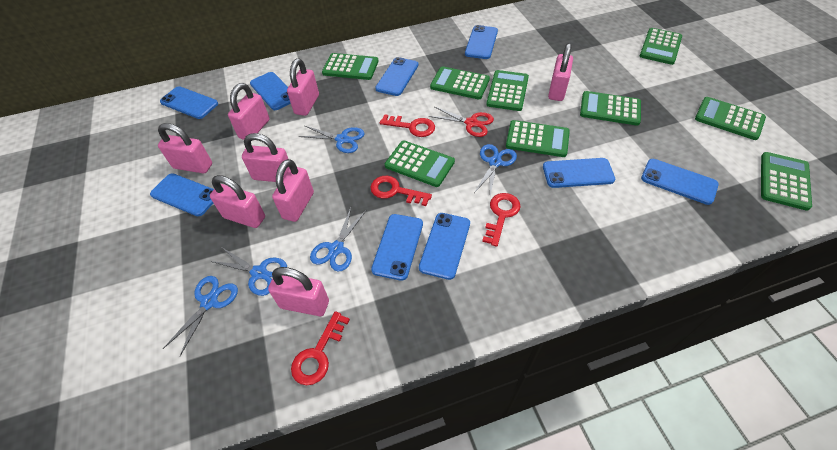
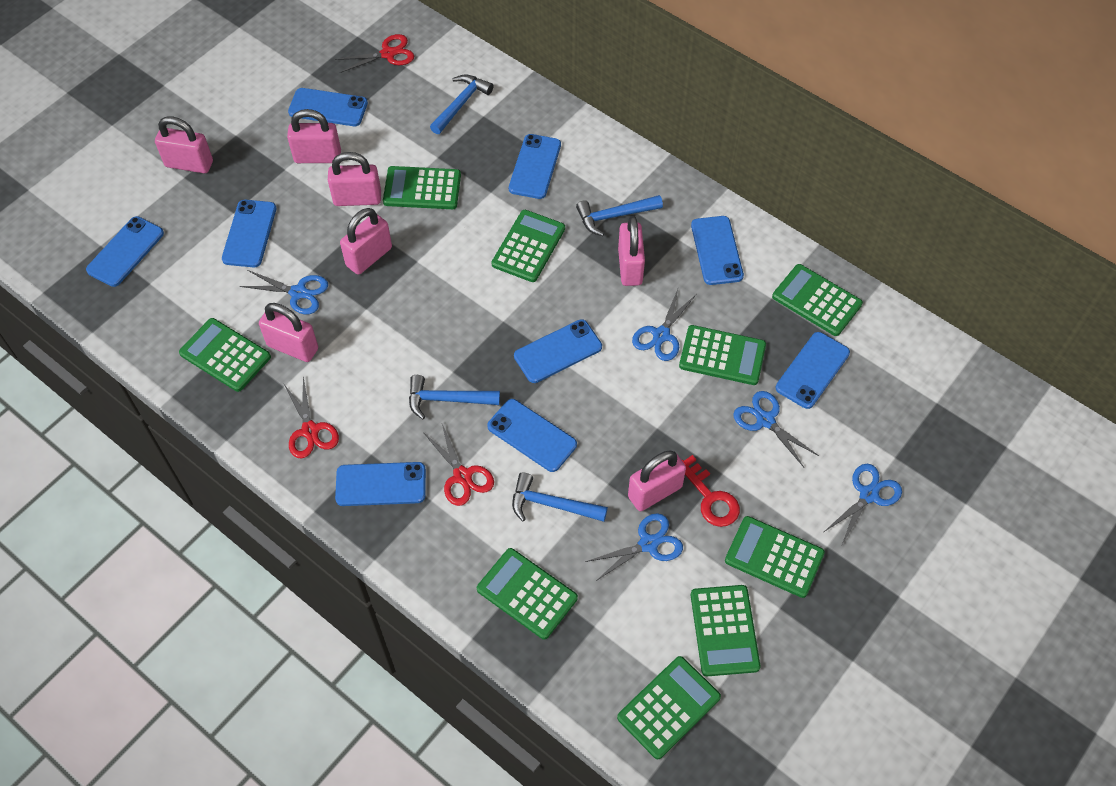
blue hammer: 0 -> 4
pink padlock: 8 -> 7
red key: 4 -> 1
red scissors: 1 -> 3

